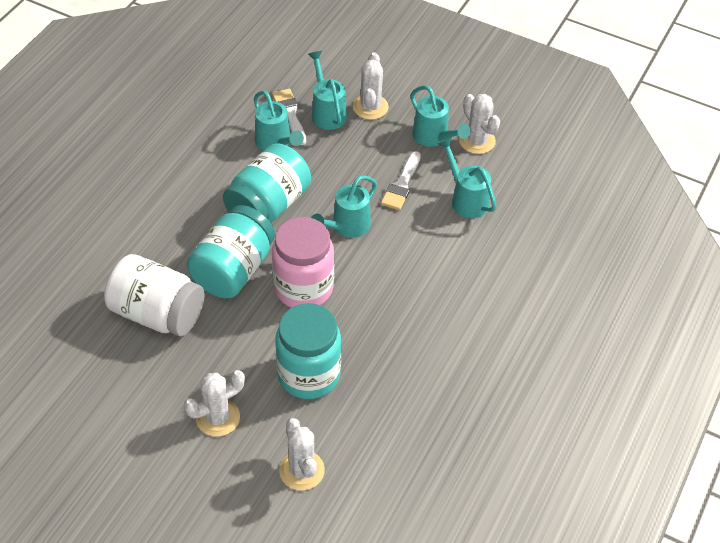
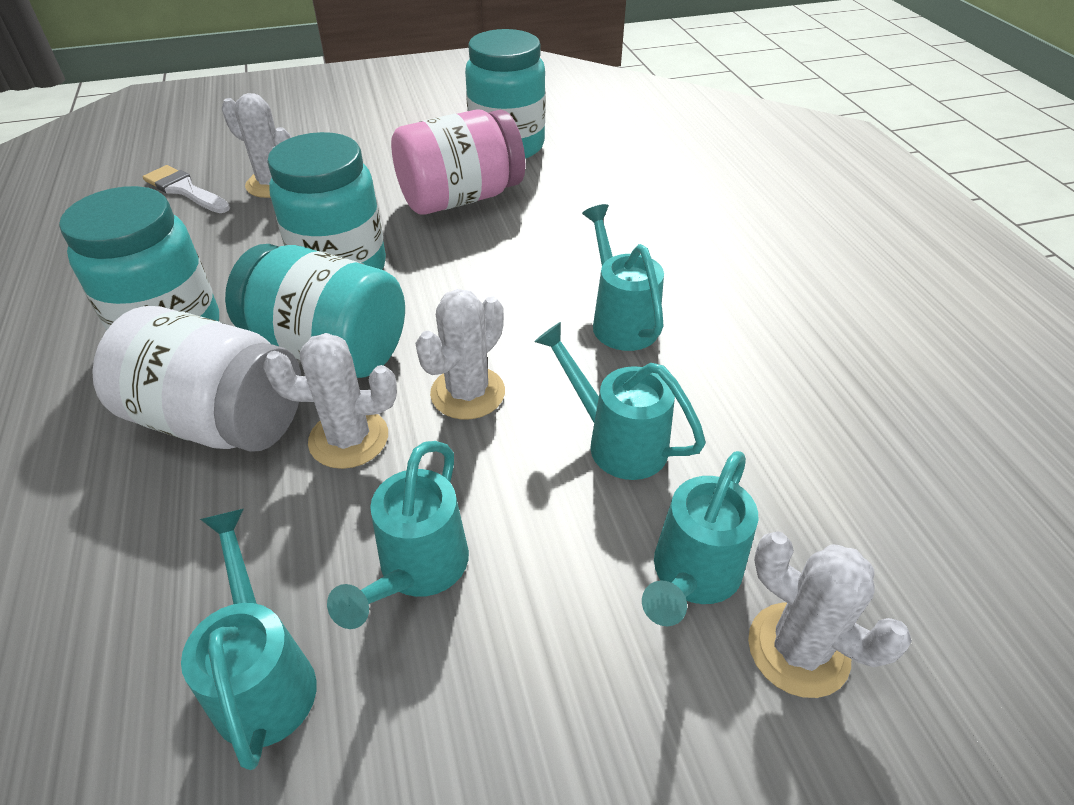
turquoise jar: 3 -> 4
white brush: 2 -> 1

